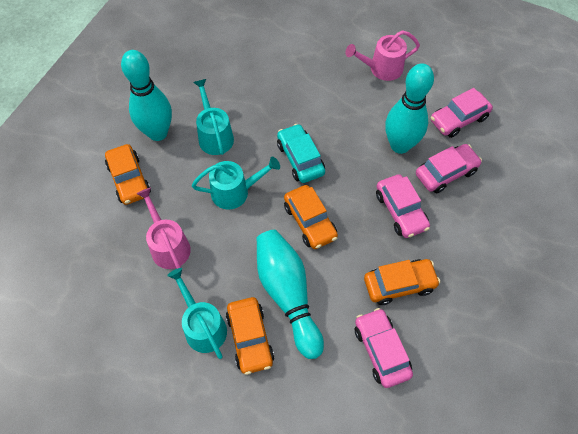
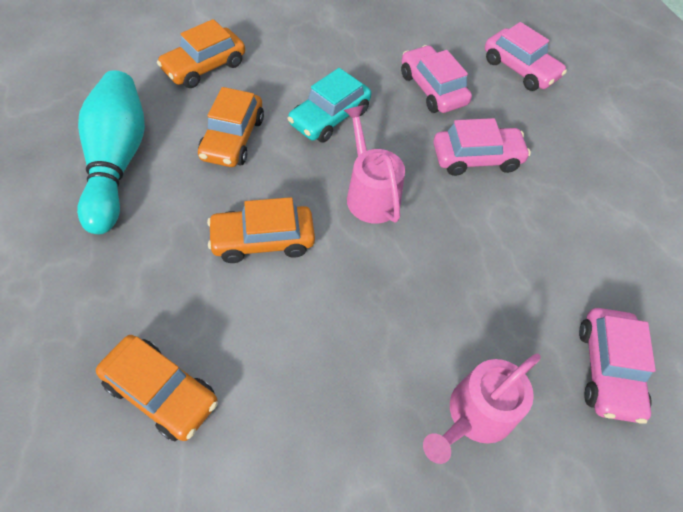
turquoise bowling pin: 3 -> 1
turquoise watering can: 3 -> 0

